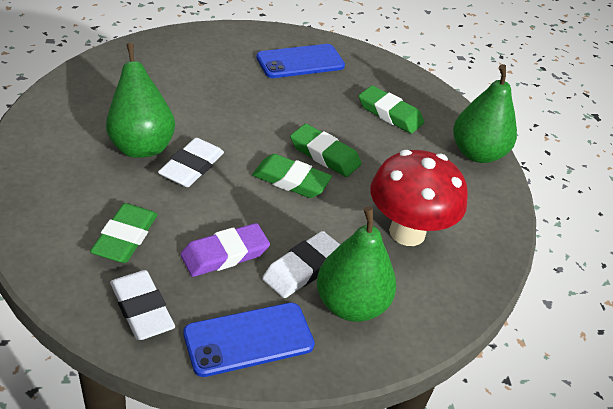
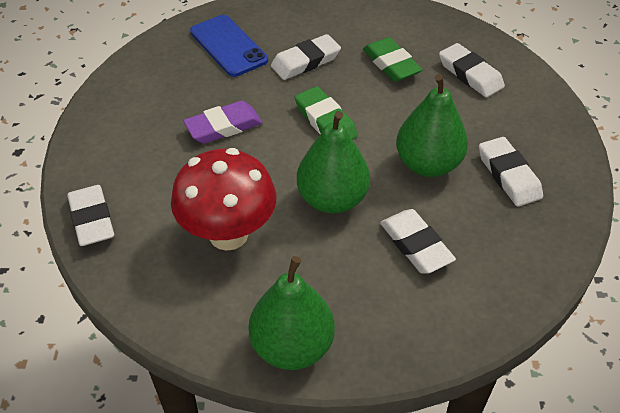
blue phone: 2 -> 1
green eraser: 4 -> 2
white eraser: 3 -> 5

